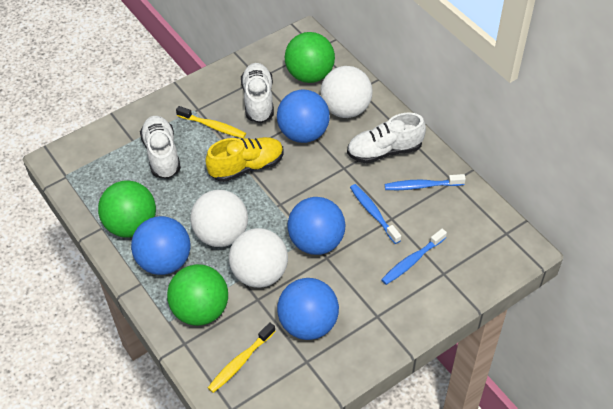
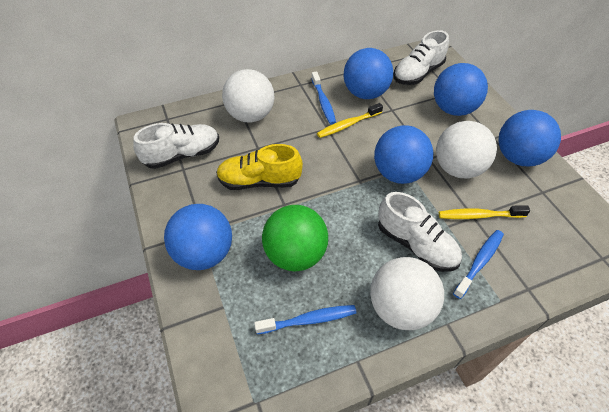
blue ball: 4 -> 5
green ball: 3 -> 1

